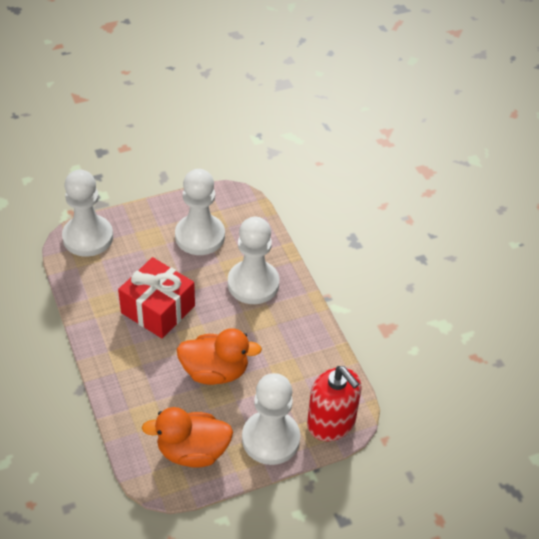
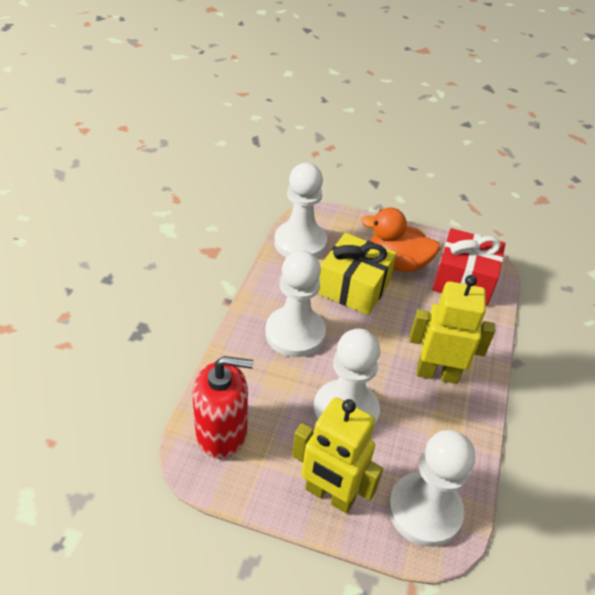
orange duck: 2 -> 1
yellow gift: 0 -> 1
yellow robot: 0 -> 2

